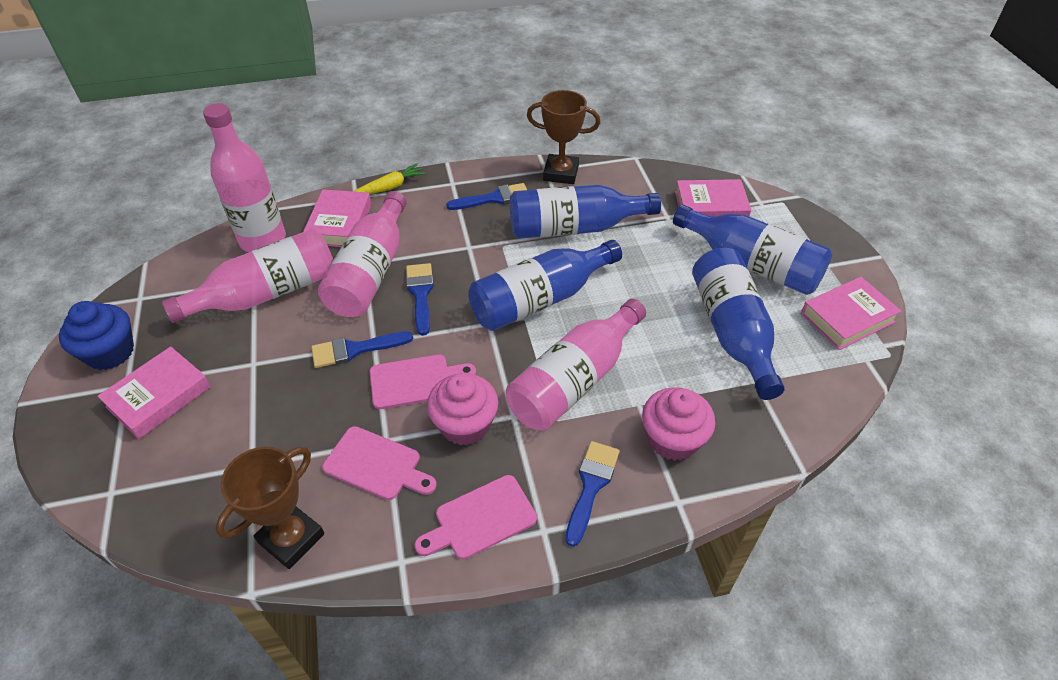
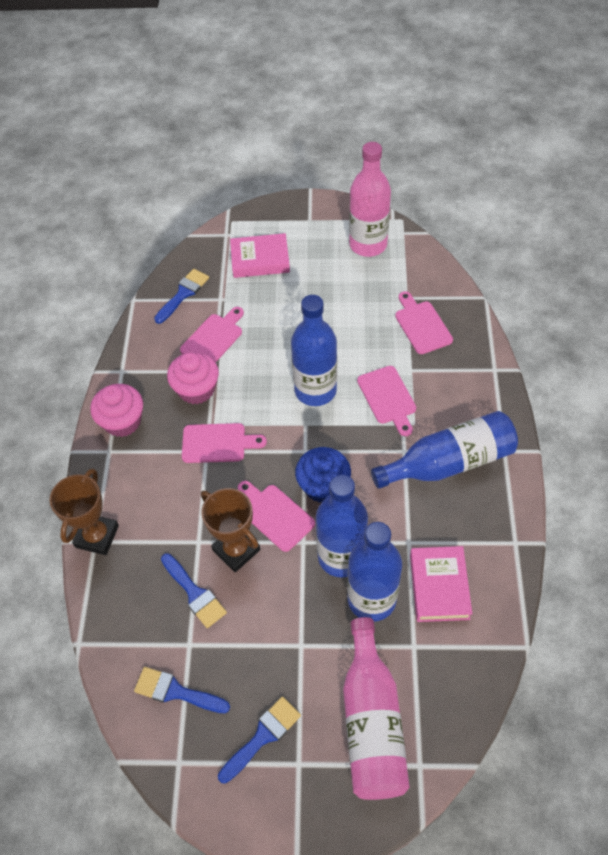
pink book: 4 -> 2
pink bottle: 4 -> 2
pink cutting board: 3 -> 5
yellow carrot: 1 -> 0

